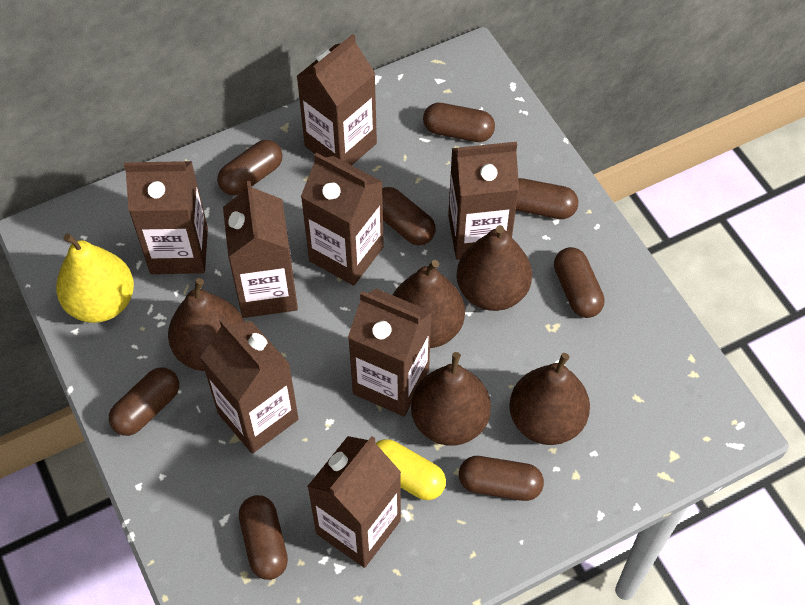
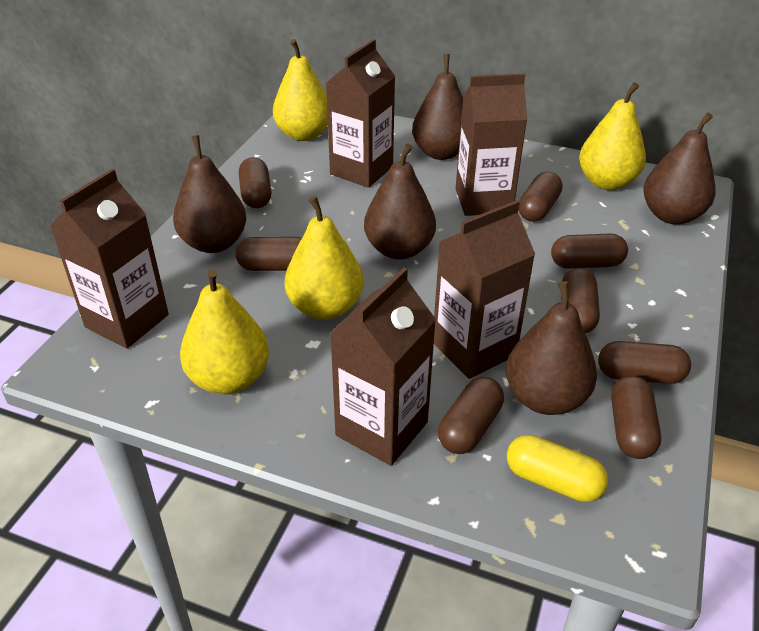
brown carton: 8 -> 5
yellow pear: 1 -> 4

